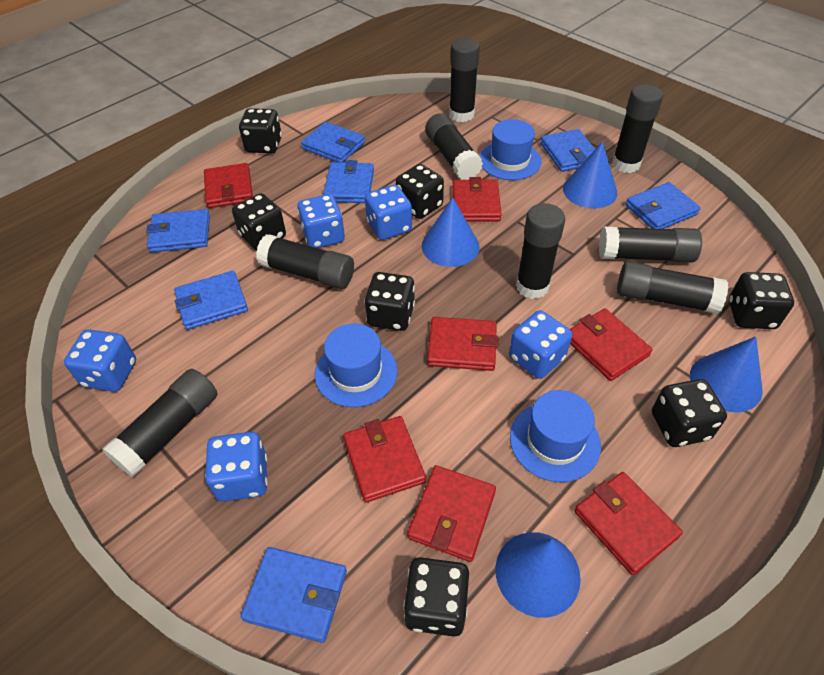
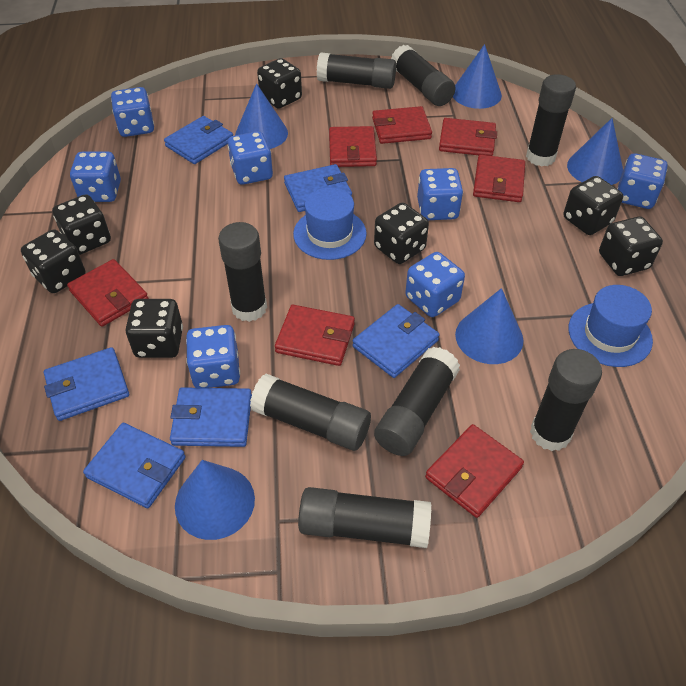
blue cone: 4 -> 5
blue dice: 5 -> 7
blue hat: 3 -> 2
blue wallet: 7 -> 6

